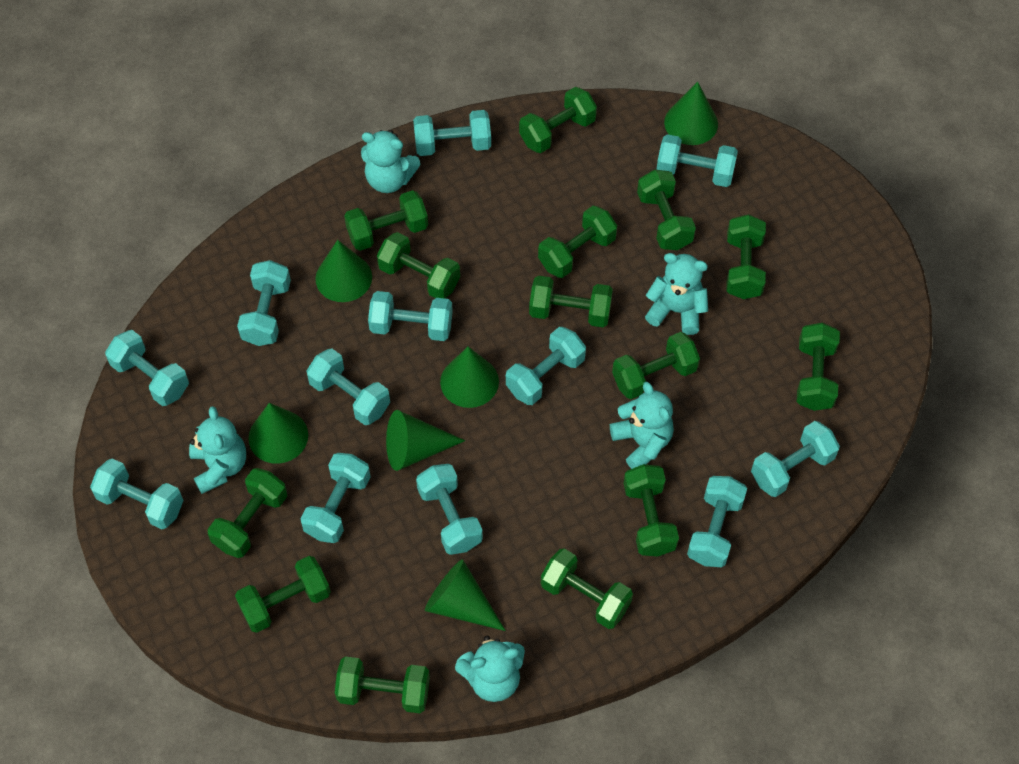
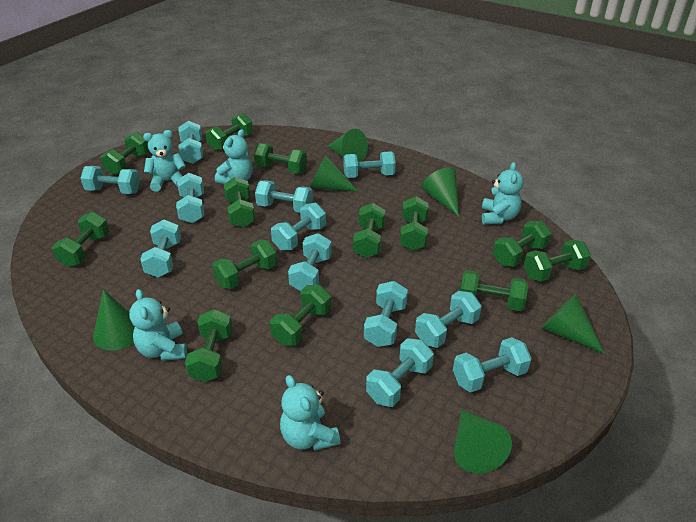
green dumbbell: 14 -> 13

